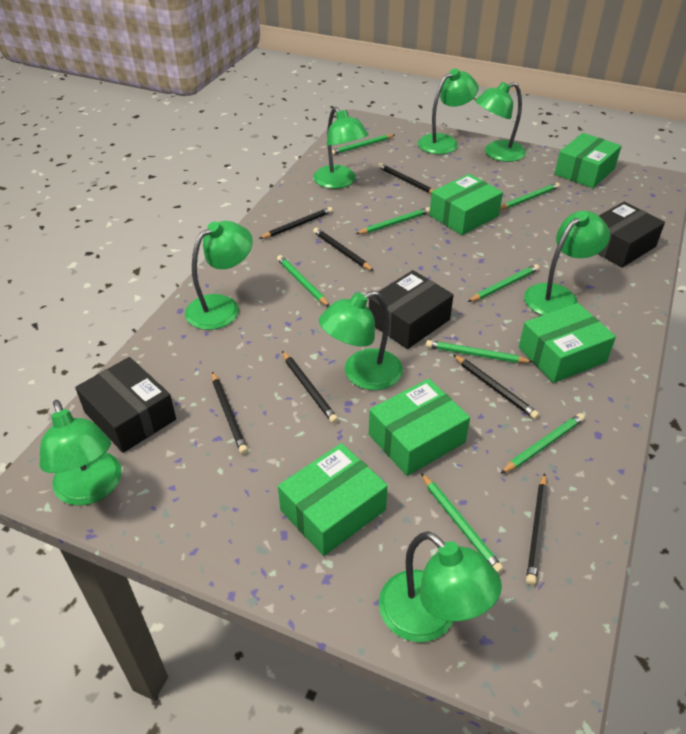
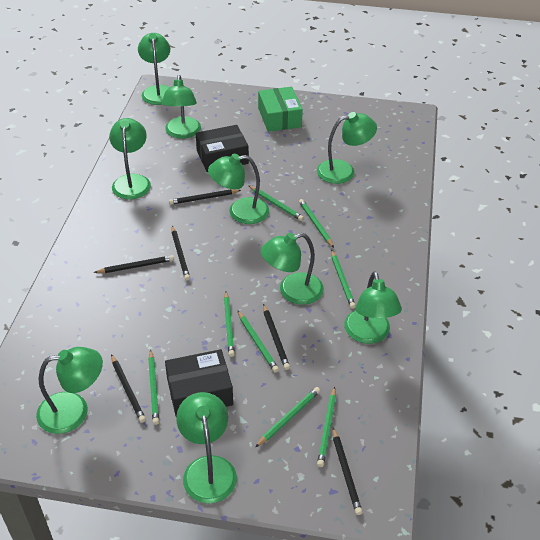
black box: 3 -> 2
black pencil: 7 -> 6
green box: 5 -> 1
green lamp: 8 -> 9

